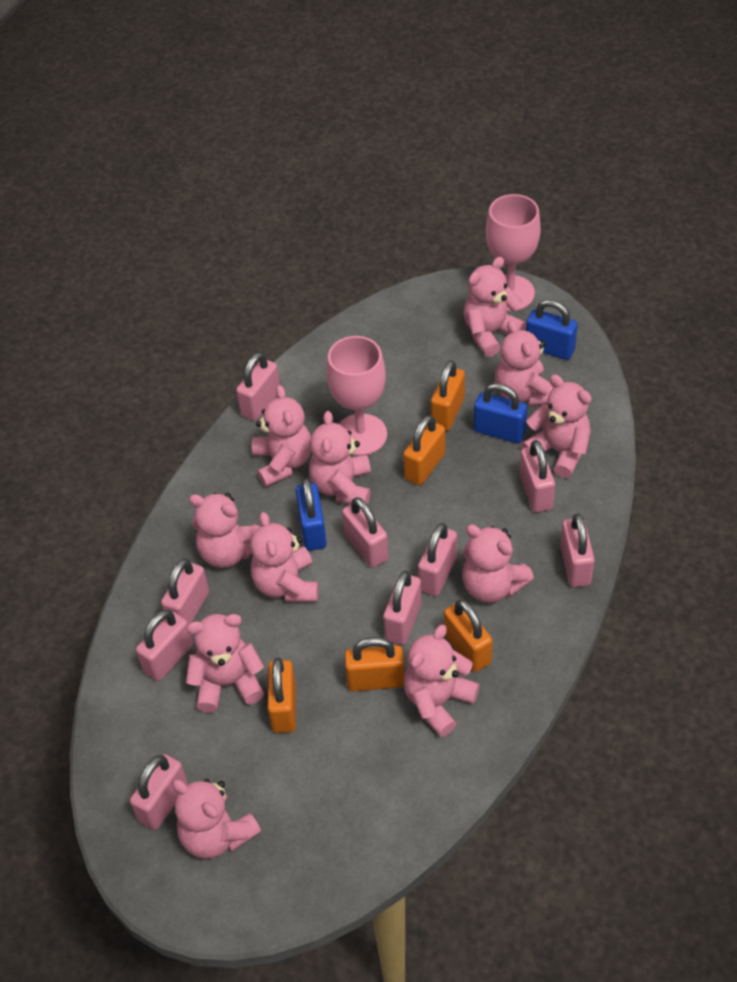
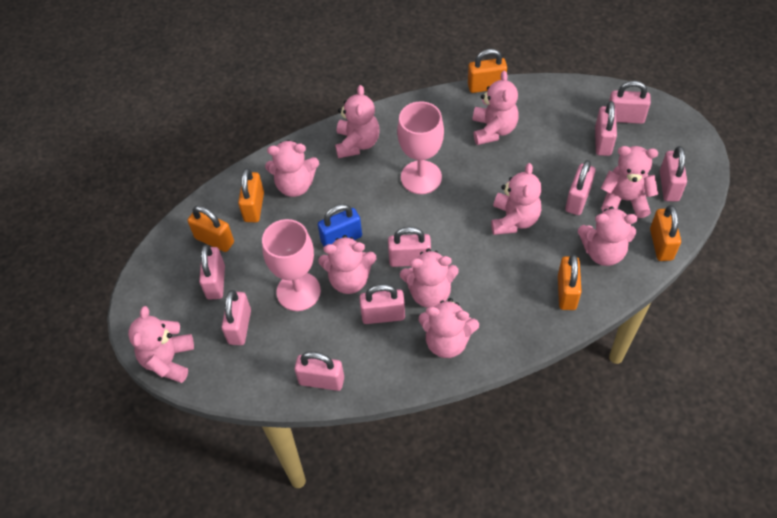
blue padlock: 3 -> 1
pink teddy bear: 11 -> 10

